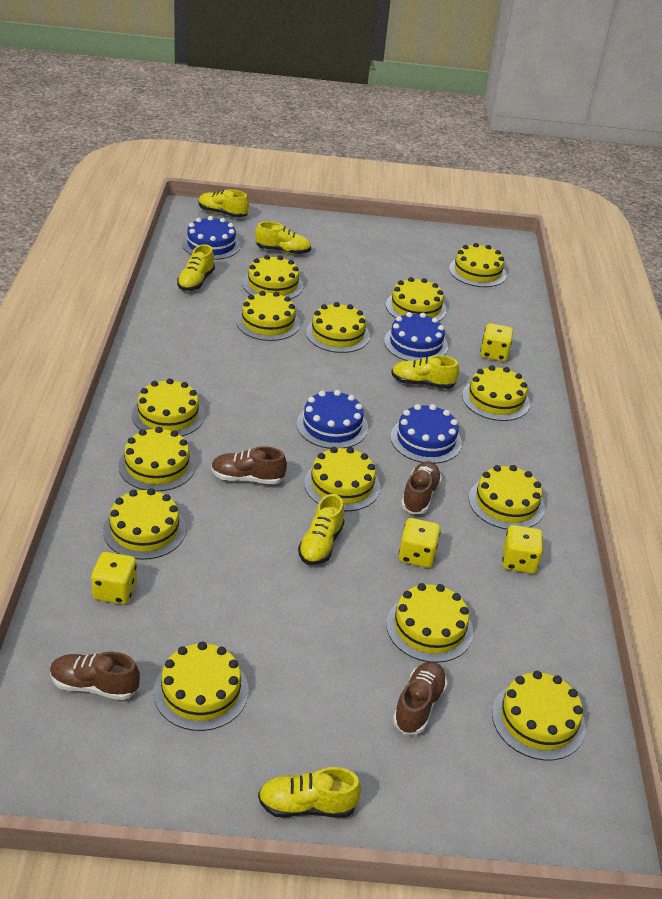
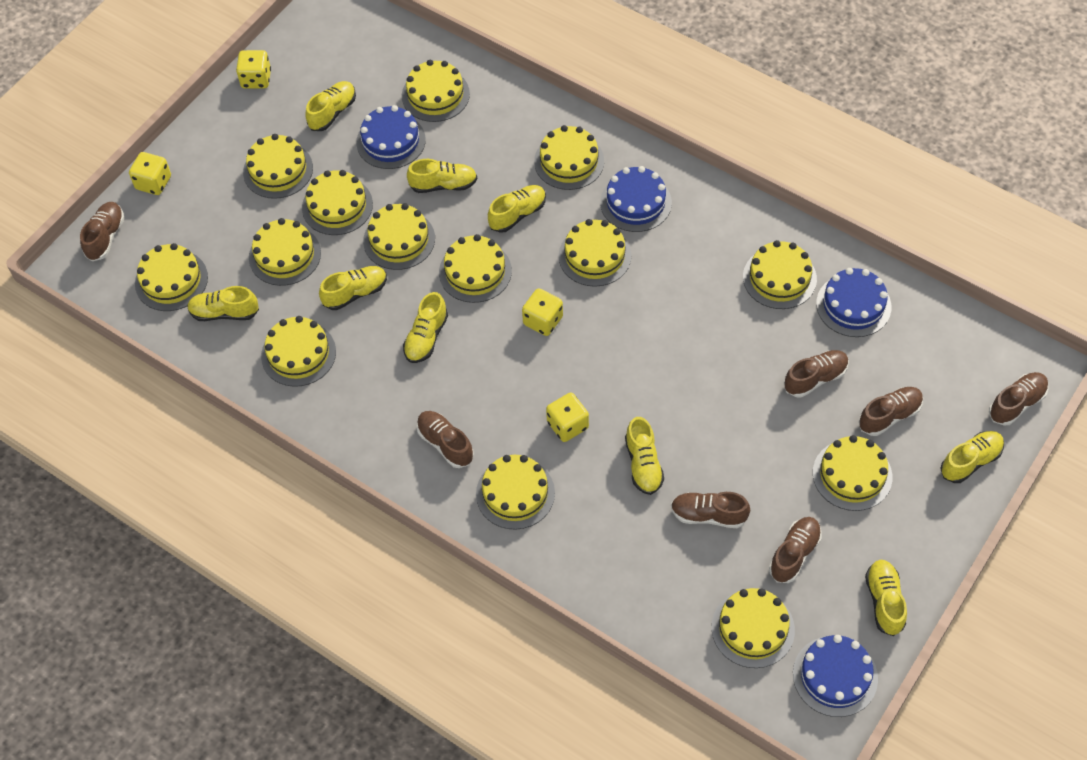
brown shoe: 4 -> 7
yellow shoe: 6 -> 9

